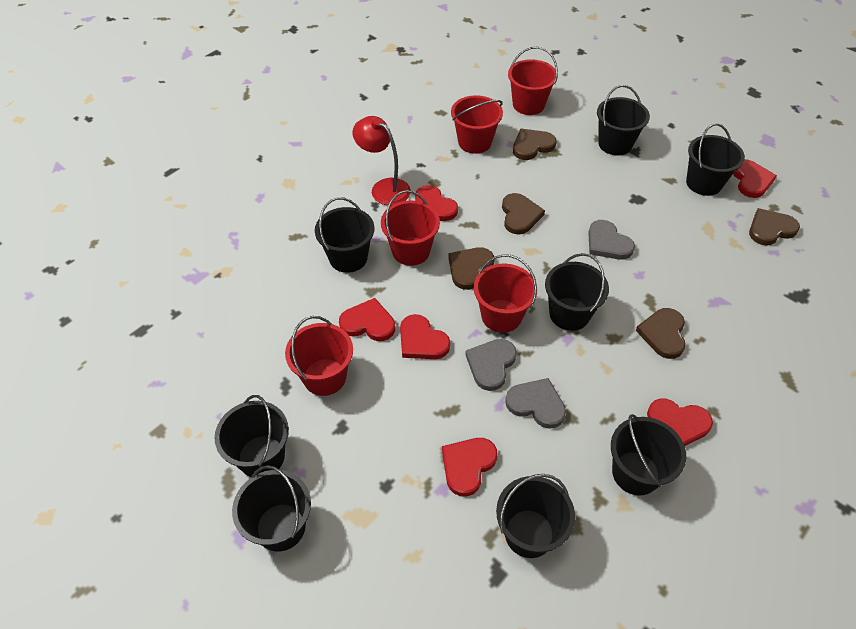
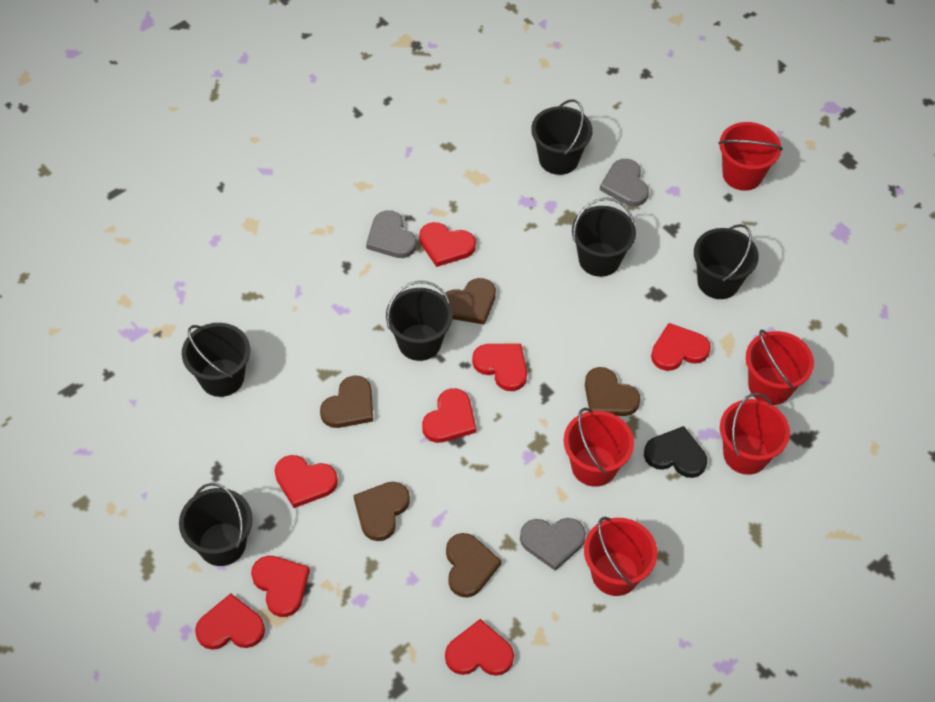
black bucket: 8 -> 6
black heart: 0 -> 1
red heart: 6 -> 8
red lamp: 1 -> 0

